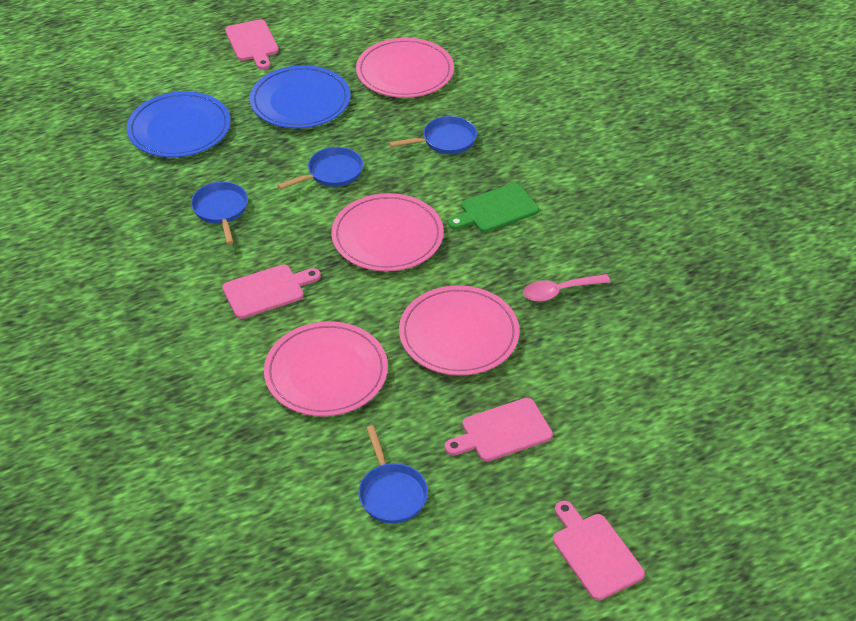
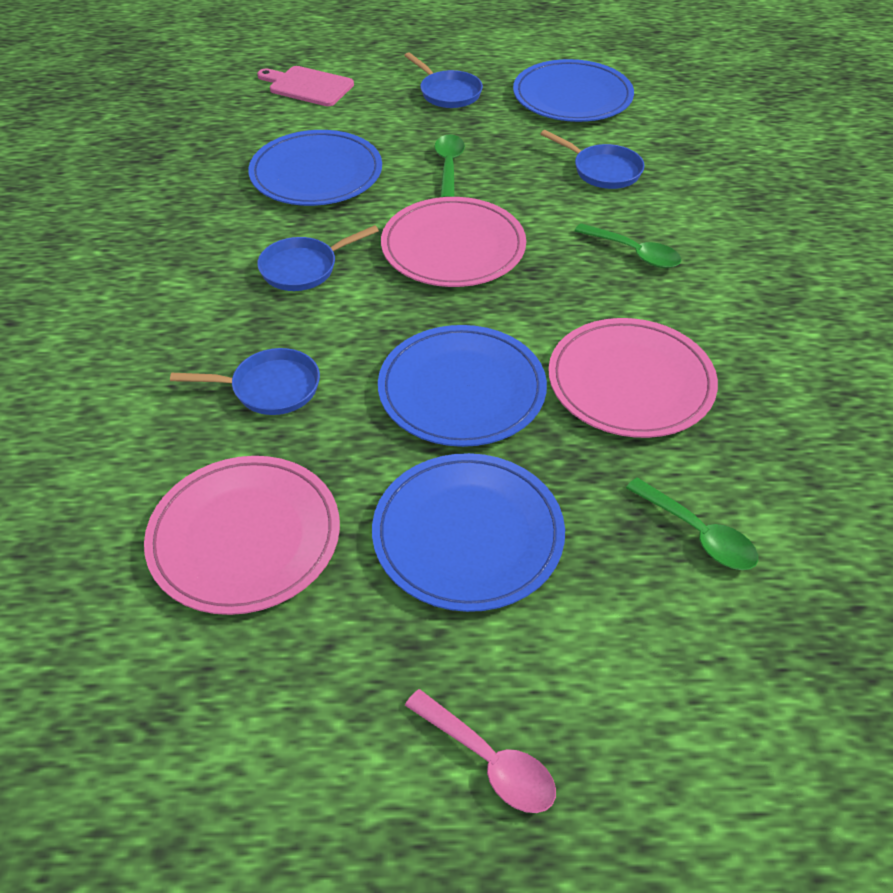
blue plate: 2 -> 4
green cutting board: 1 -> 0
green spoon: 0 -> 3
pink cutting board: 4 -> 1
pink plate: 4 -> 3

